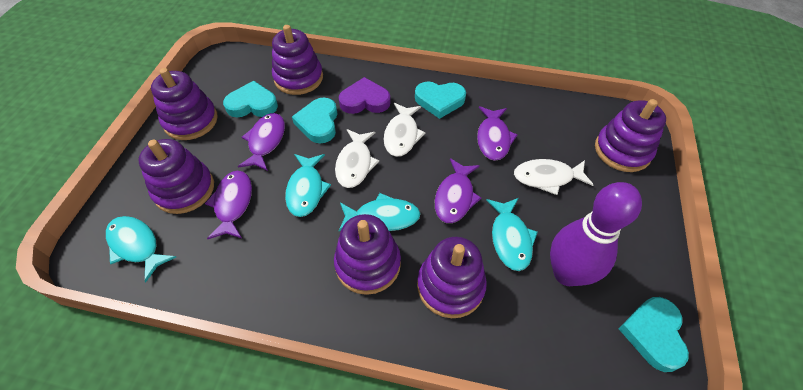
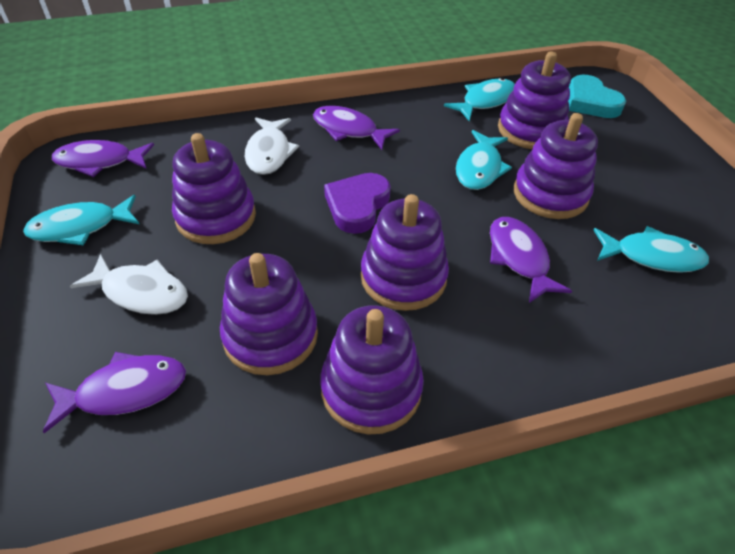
purple bowling pin: 1 -> 0
turquoise heart: 4 -> 1
white fish: 3 -> 2

